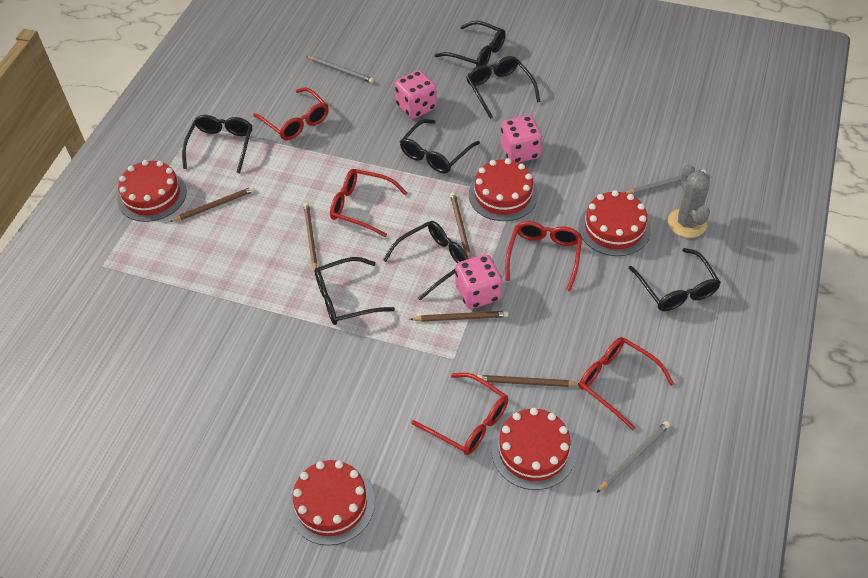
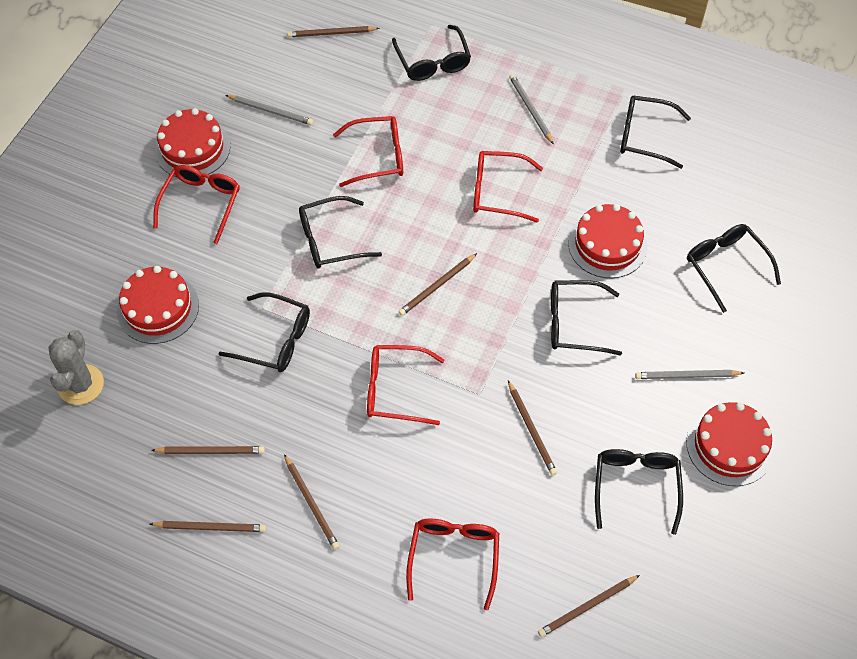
brown pencil: 5 -> 7
pink dice: 3 -> 0
red cake: 5 -> 4

